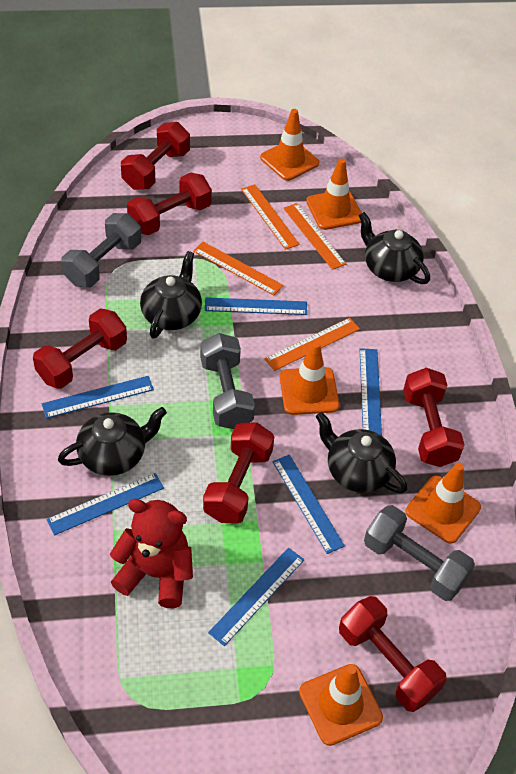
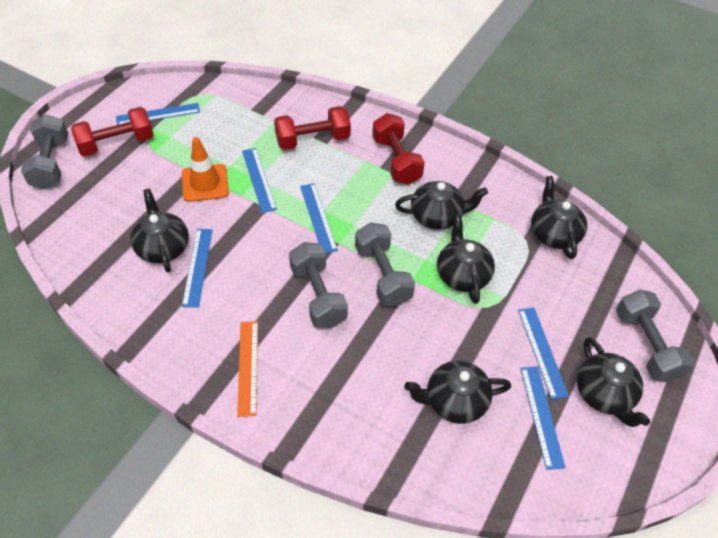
black teapot: 4 -> 6
grey dumbbell: 3 -> 4
orange ruler: 4 -> 1
orange traffic cone: 5 -> 1
red dumbbell: 6 -> 3
red teddy bear: 1 -> 0

